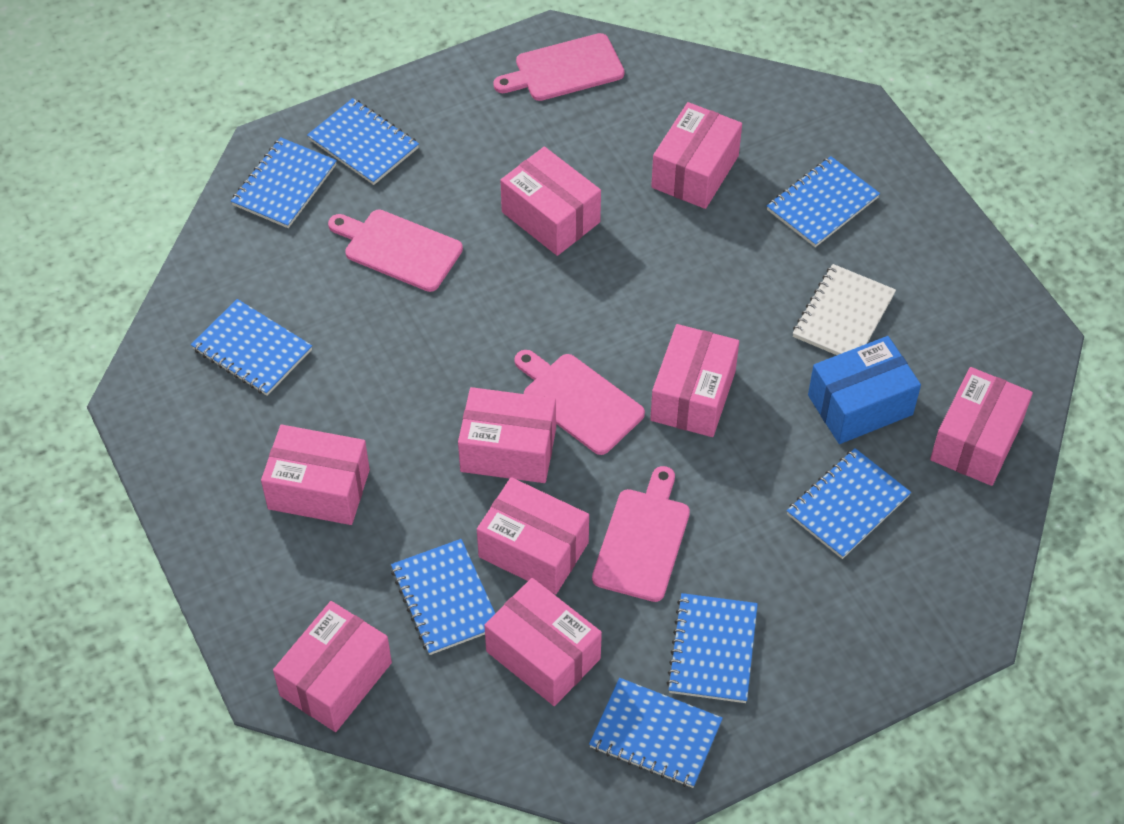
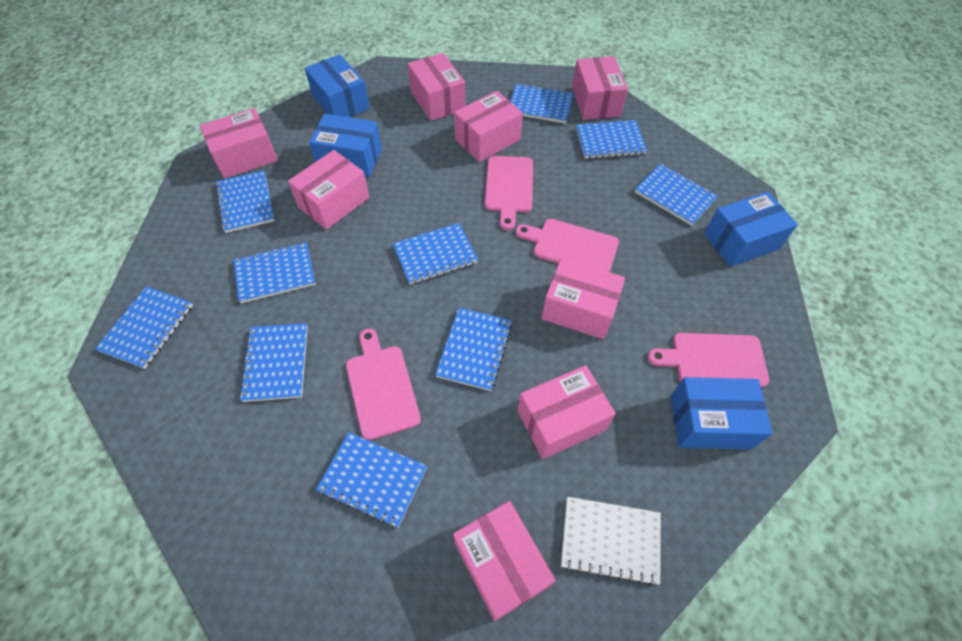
blue box: 1 -> 4
blue notebook: 8 -> 10
pink box: 9 -> 8

